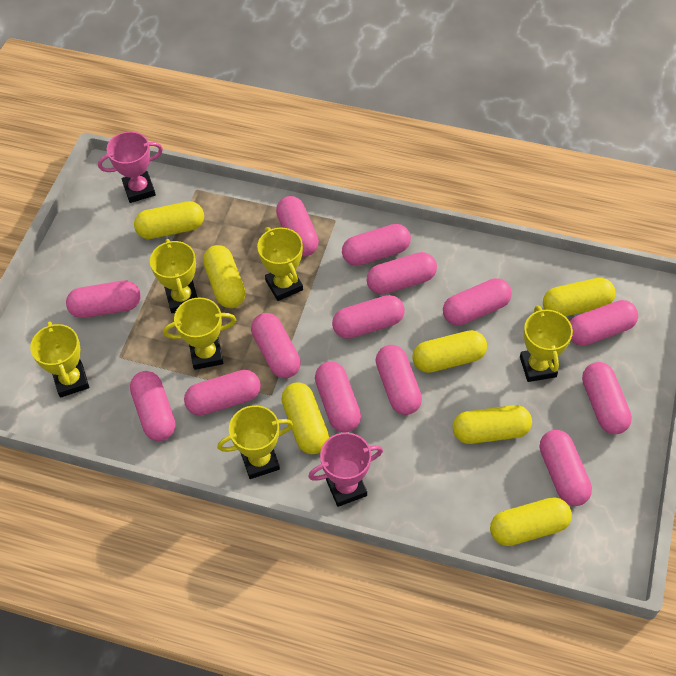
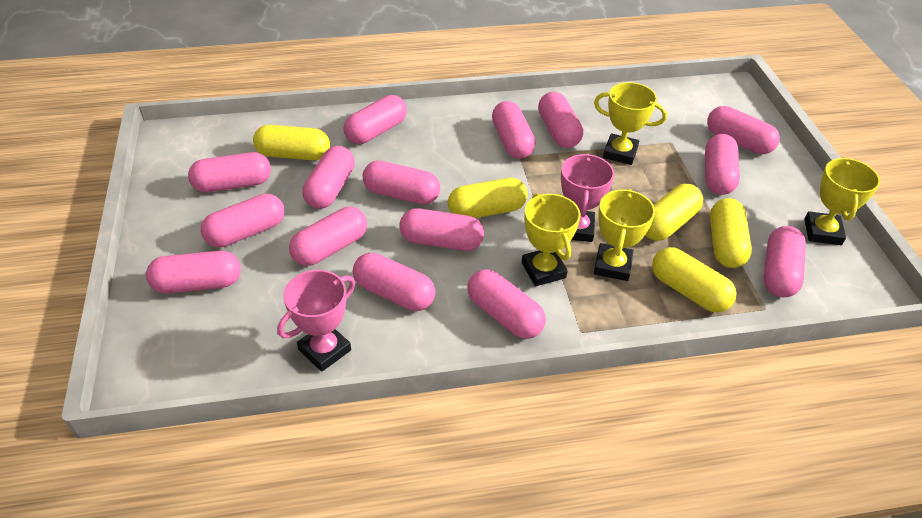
pink capsule: 14 -> 15
yellow capsule: 7 -> 5
yellow trophy: 6 -> 4

